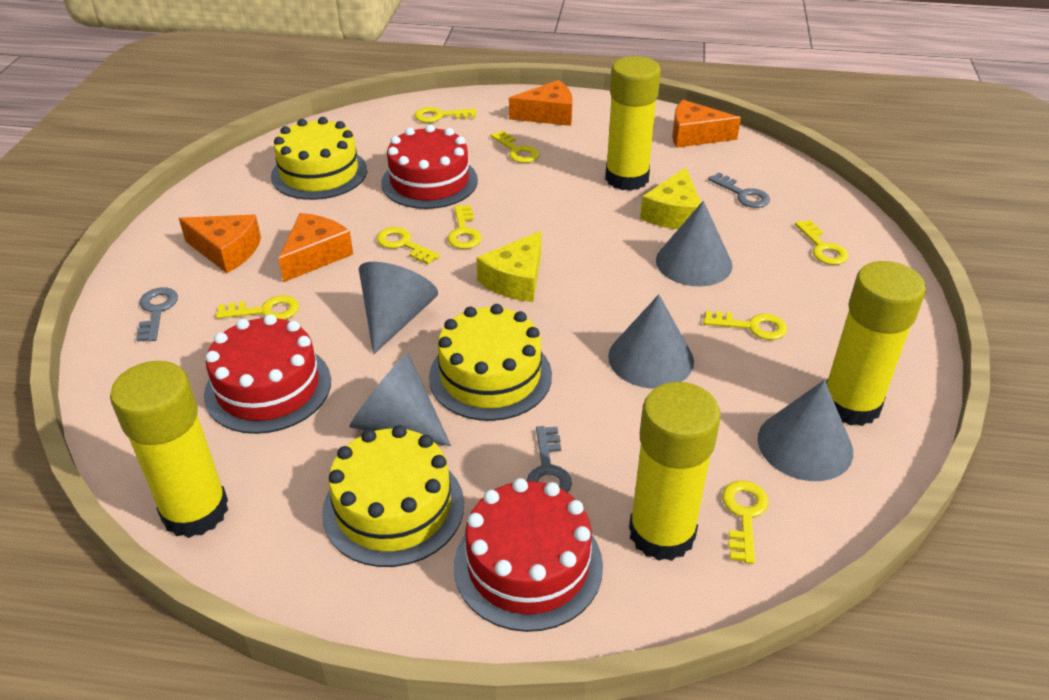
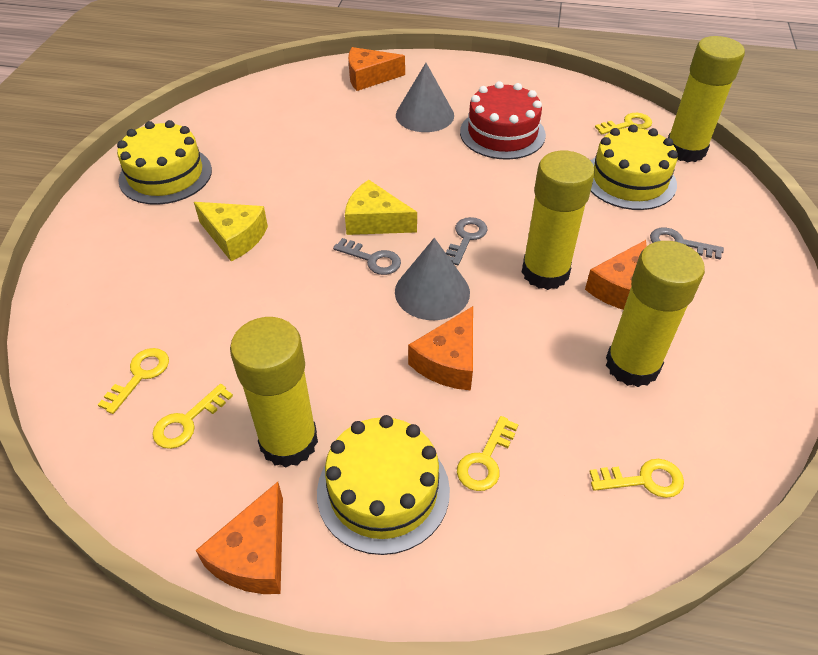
grey cone: 5 -> 2
red cake: 3 -> 1
yellow key: 8 -> 5

